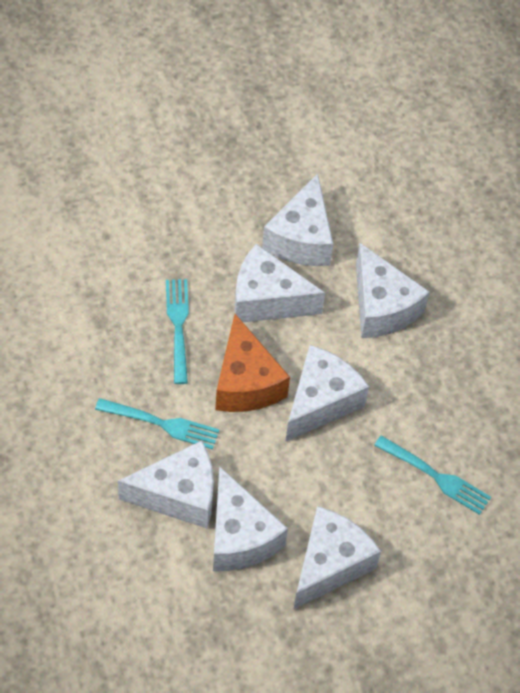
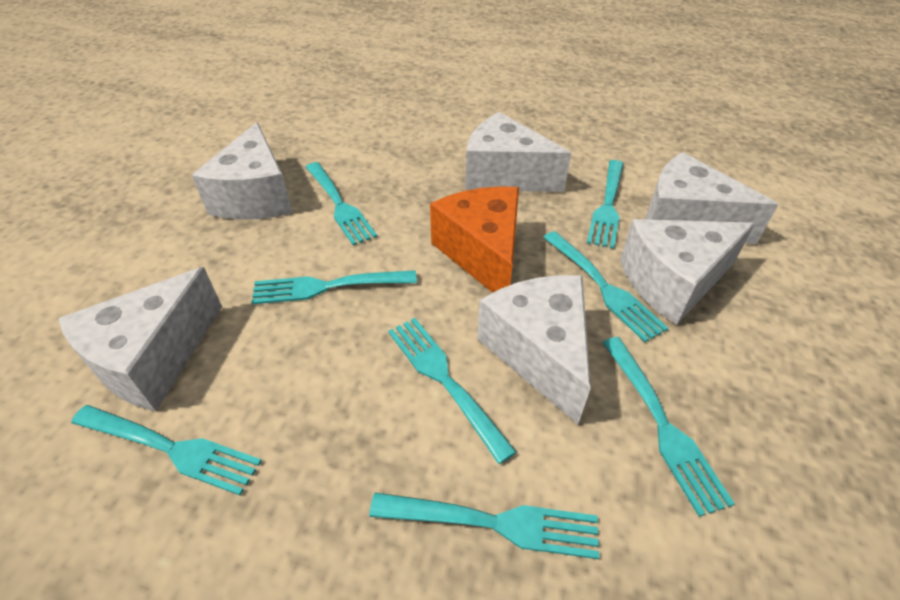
turquoise fork: 3 -> 8
white cheese: 7 -> 6

